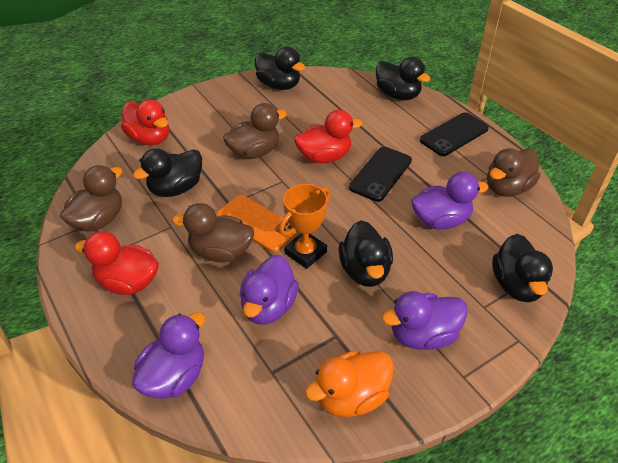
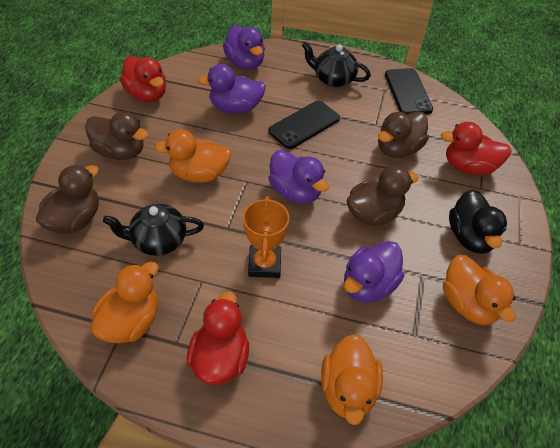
black duck: 5 -> 1
black teapot: 0 -> 2
orange duck: 1 -> 4
orange phone: 1 -> 0

